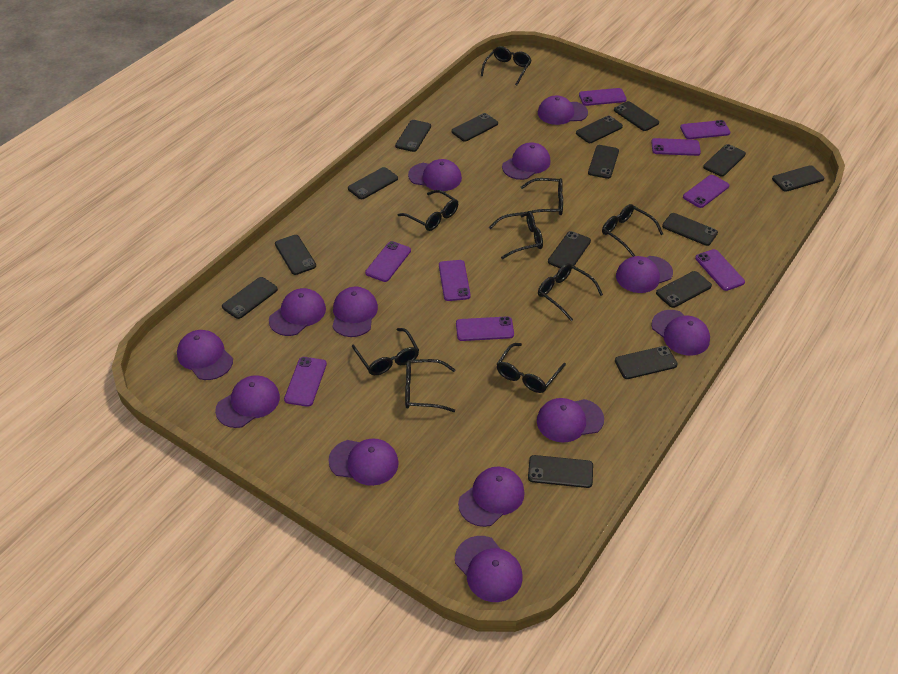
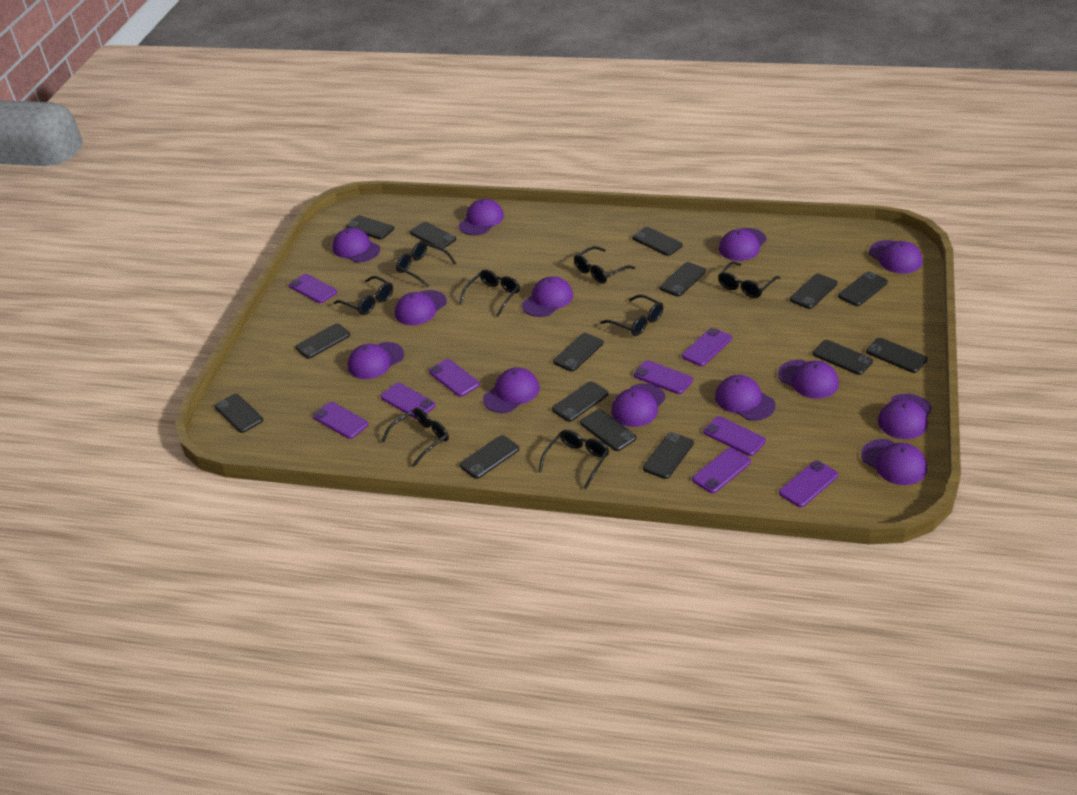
black glasses: 9 -> 8

